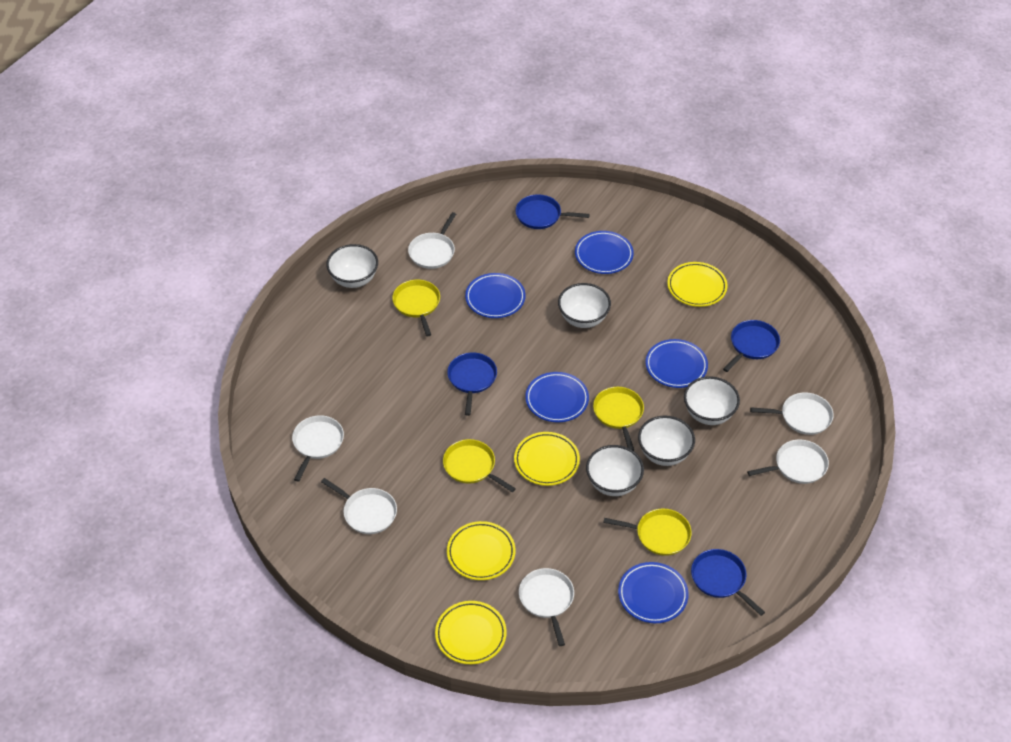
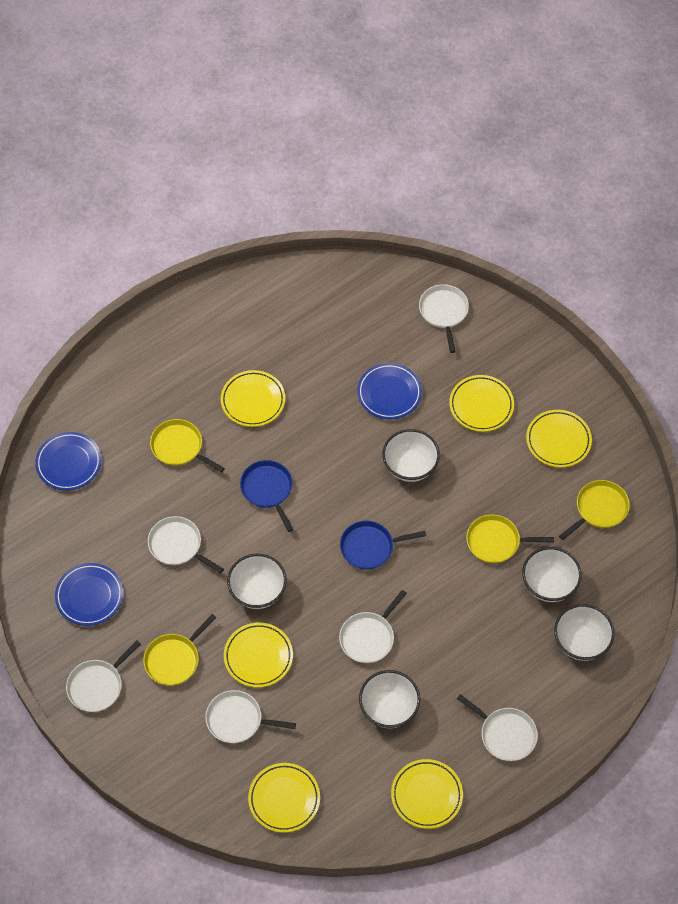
blue pan: 4 -> 2
blue plate: 5 -> 3
yellow plate: 4 -> 6

